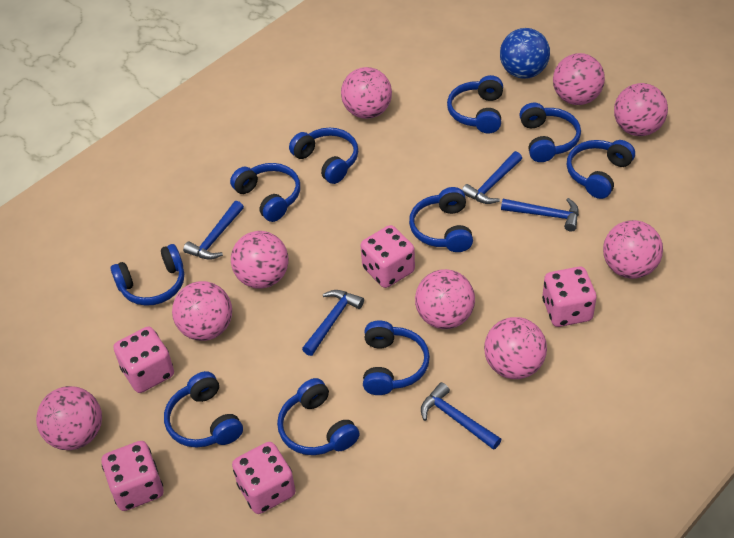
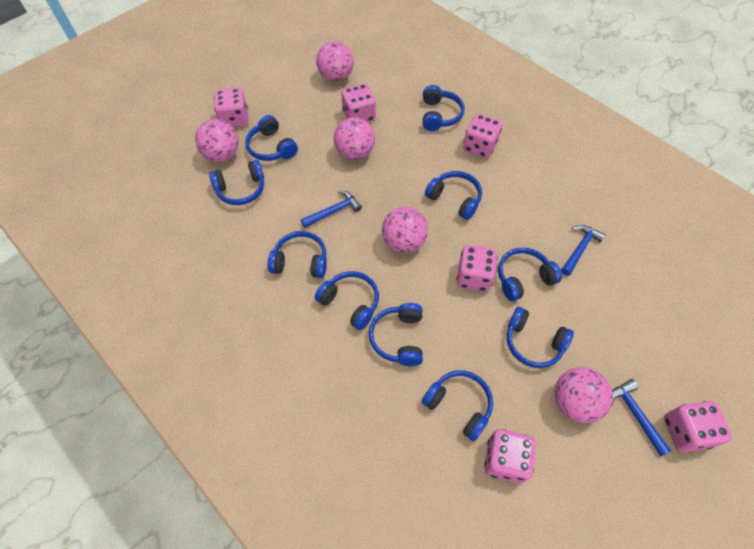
blue ball: 1 -> 0
blue hammer: 5 -> 3
pink ball: 9 -> 5
pink dice: 5 -> 6

